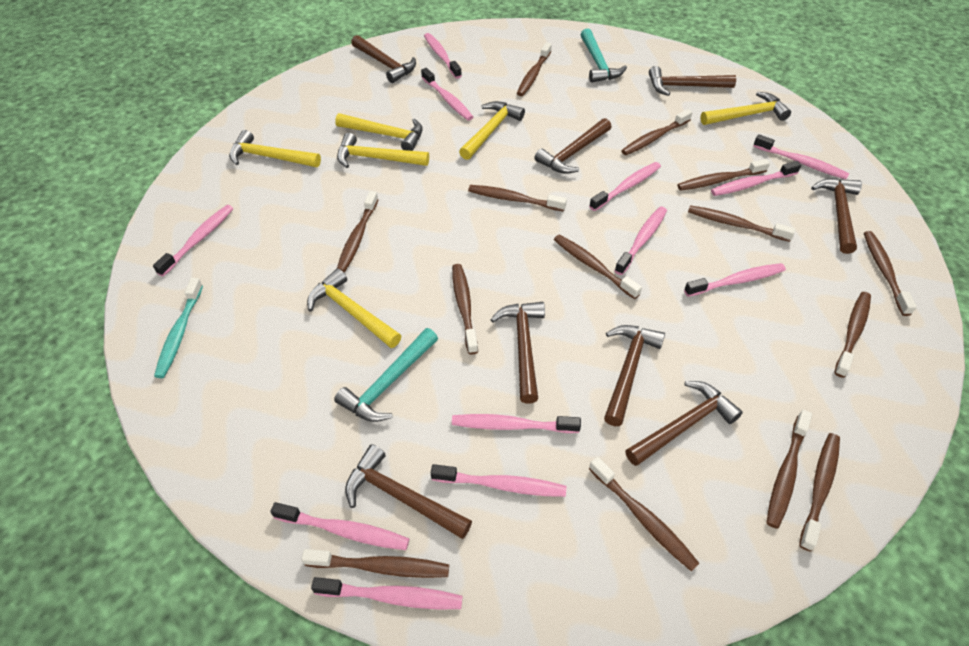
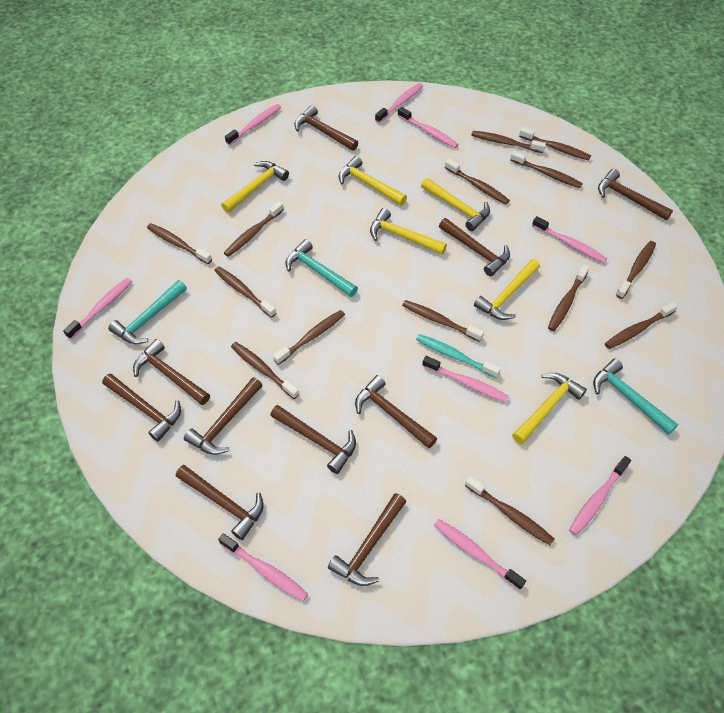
brown hammer: 8 -> 10
pink toothbrush: 12 -> 9
turquoise hammer: 2 -> 3

